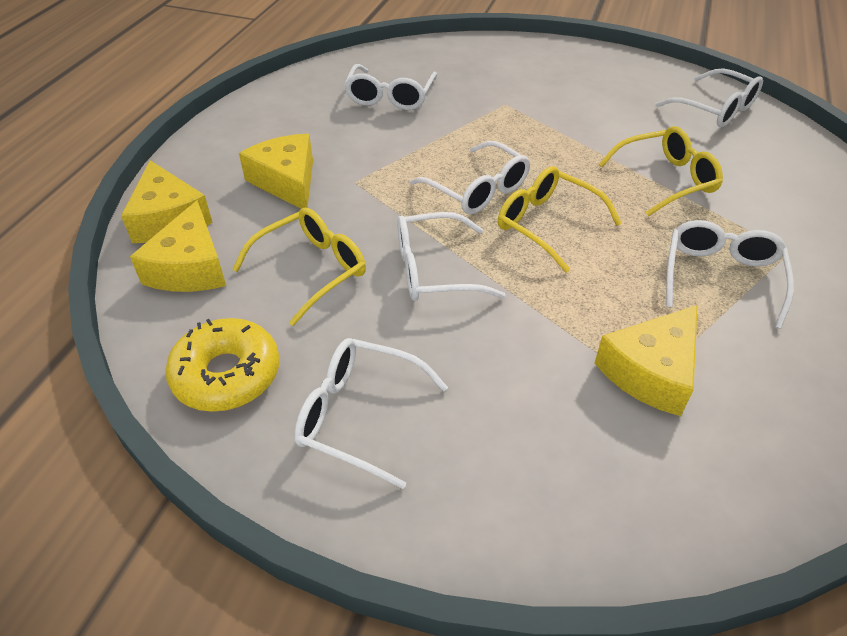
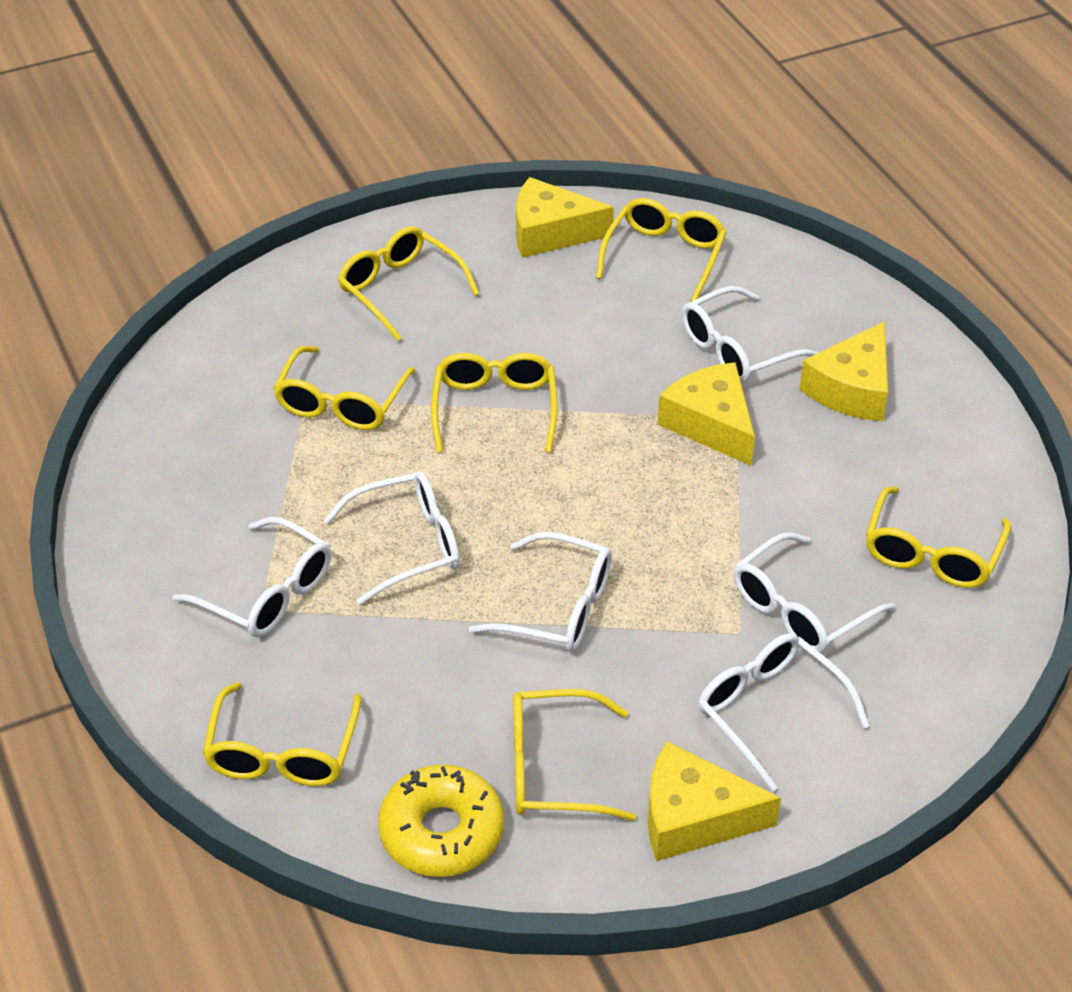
yellow glasses: 3 -> 7

